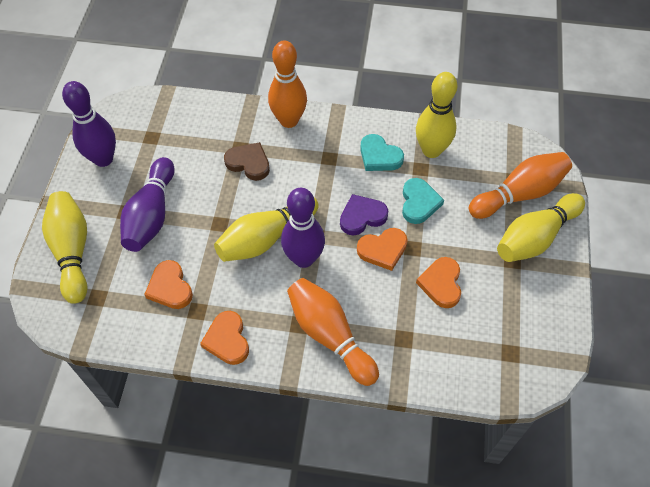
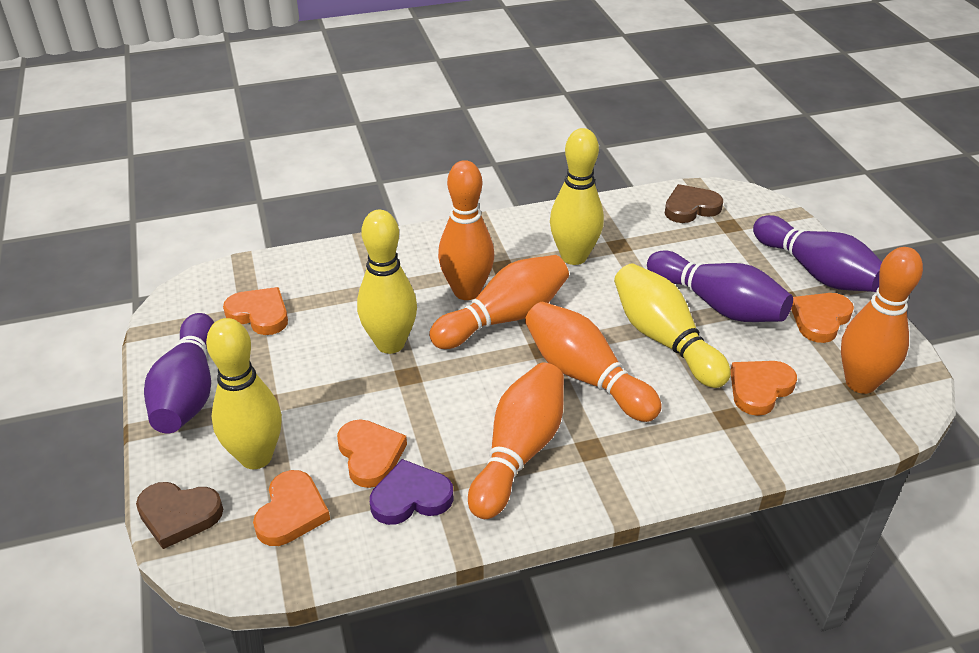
brown heart: 1 -> 2
orange bowling pin: 3 -> 5
orange heart: 4 -> 5
turquoise heart: 2 -> 0

